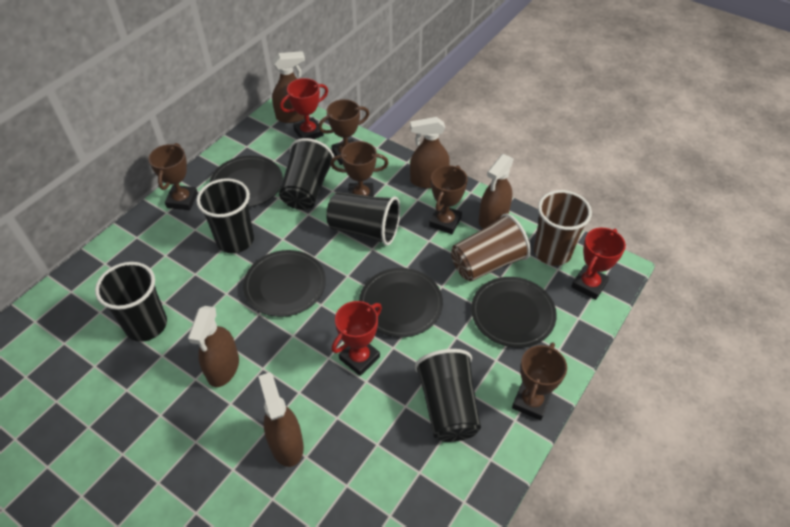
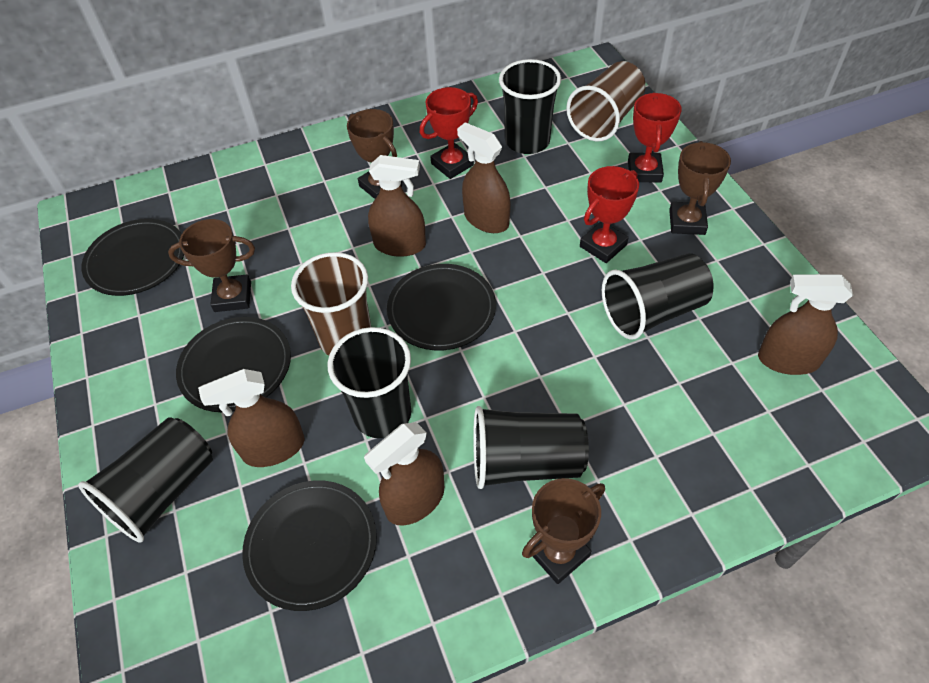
brown trophy: 5 -> 4

